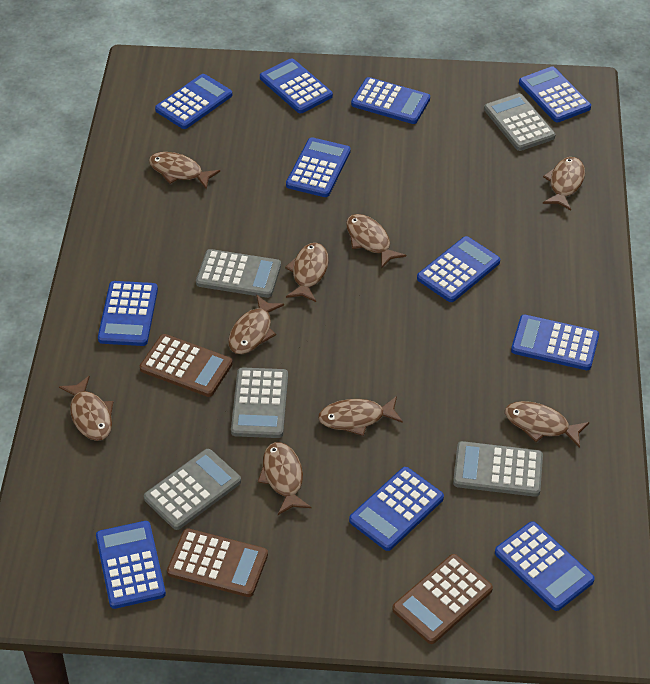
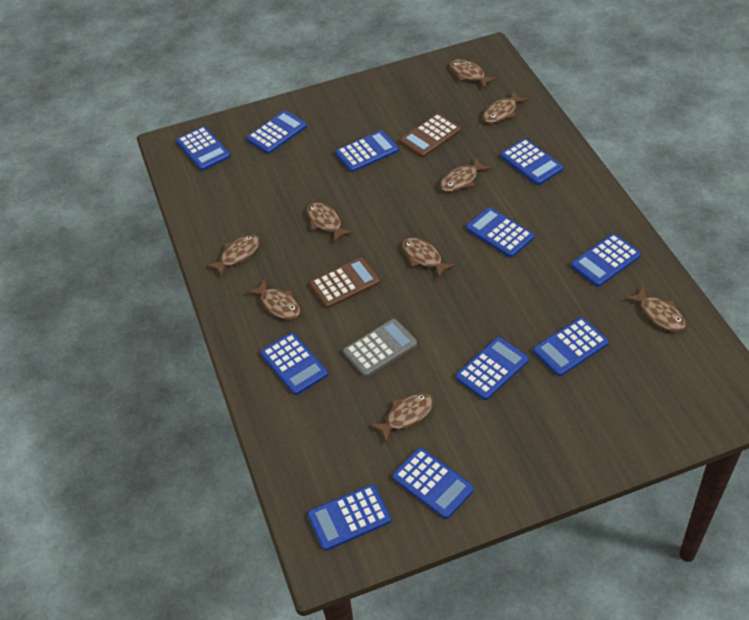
brown calculator: 3 -> 2
grey calculator: 5 -> 1

